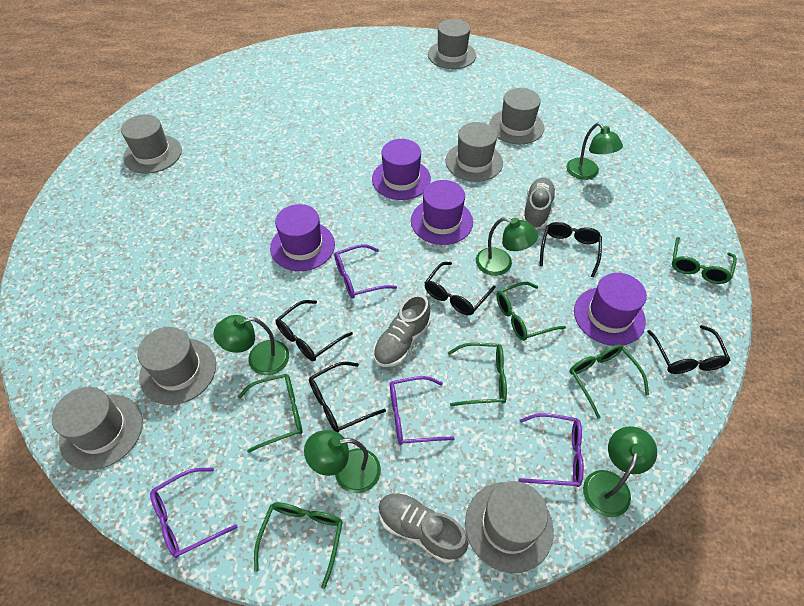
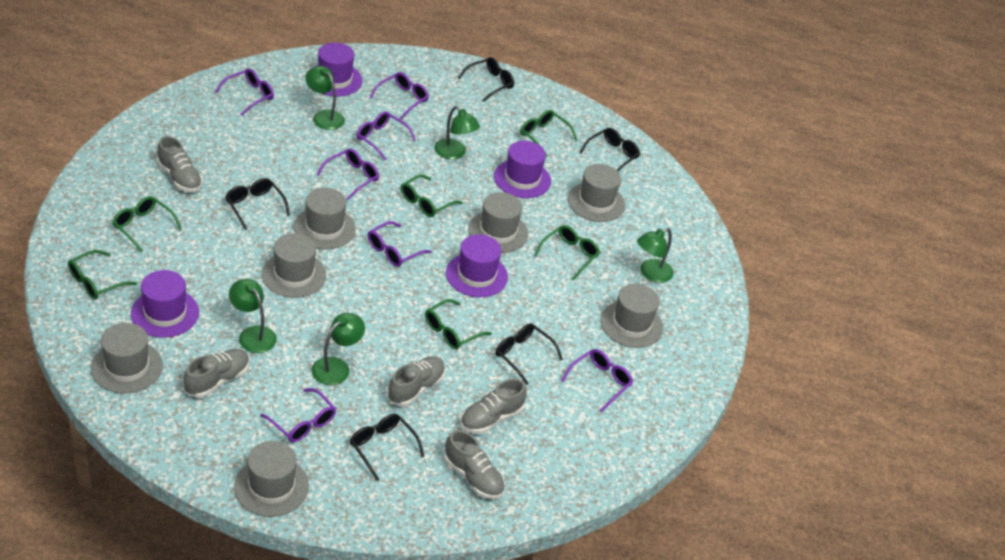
grey shoe: 3 -> 5
purple glasses: 4 -> 7

